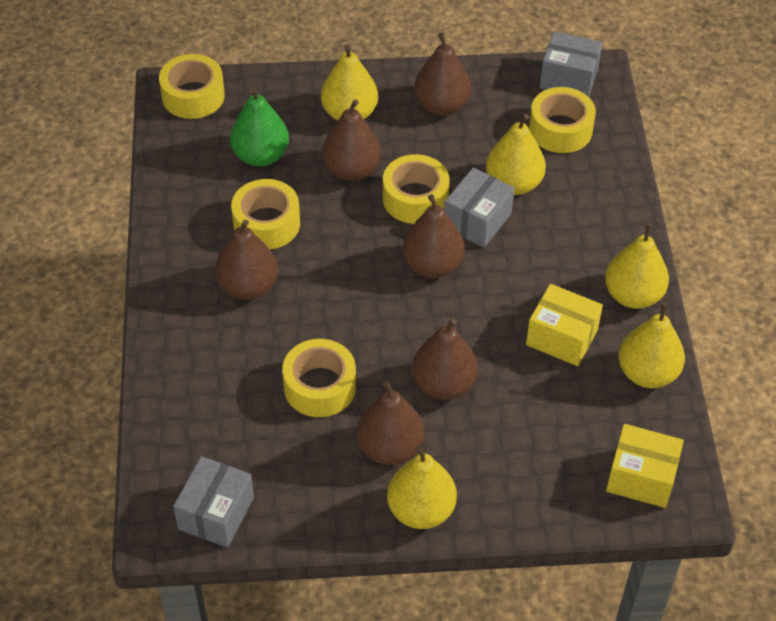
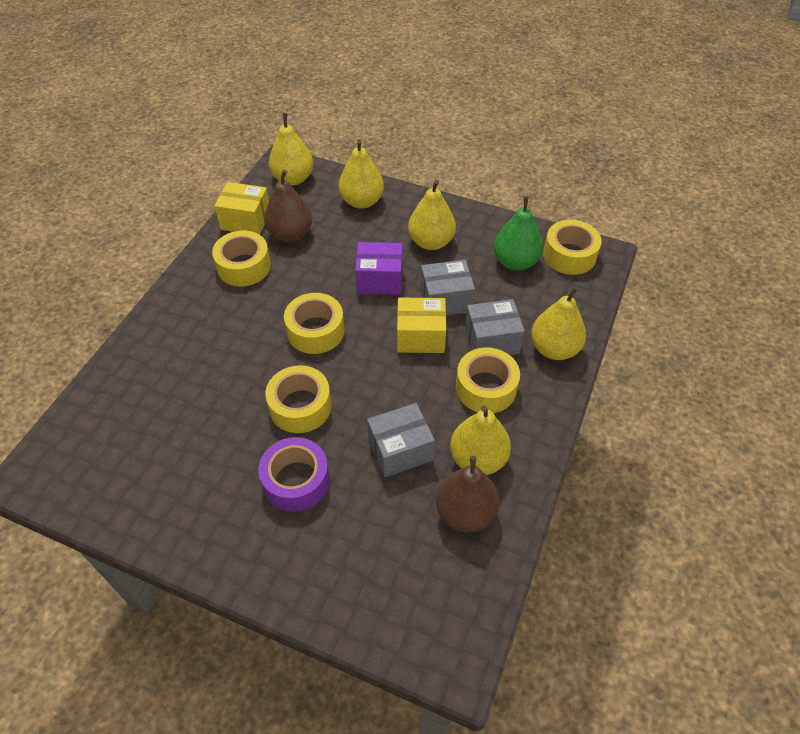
brown pear: 6 -> 2
purple box: 0 -> 1
purple tape: 0 -> 1

